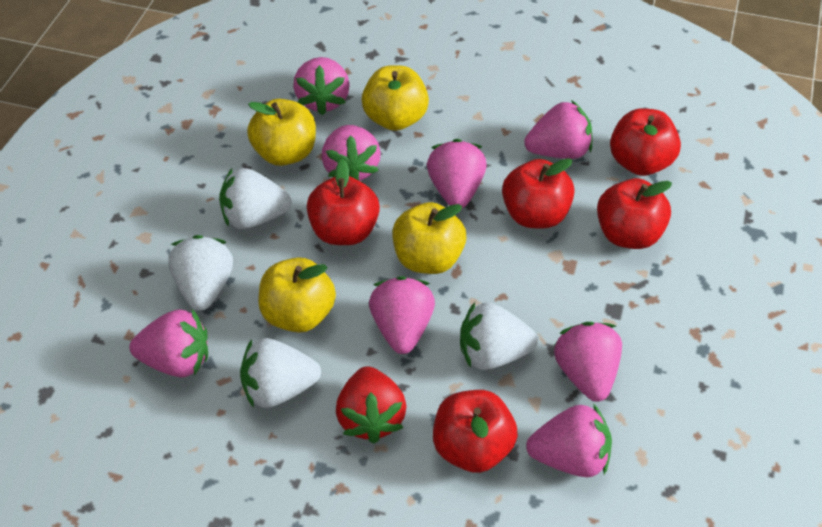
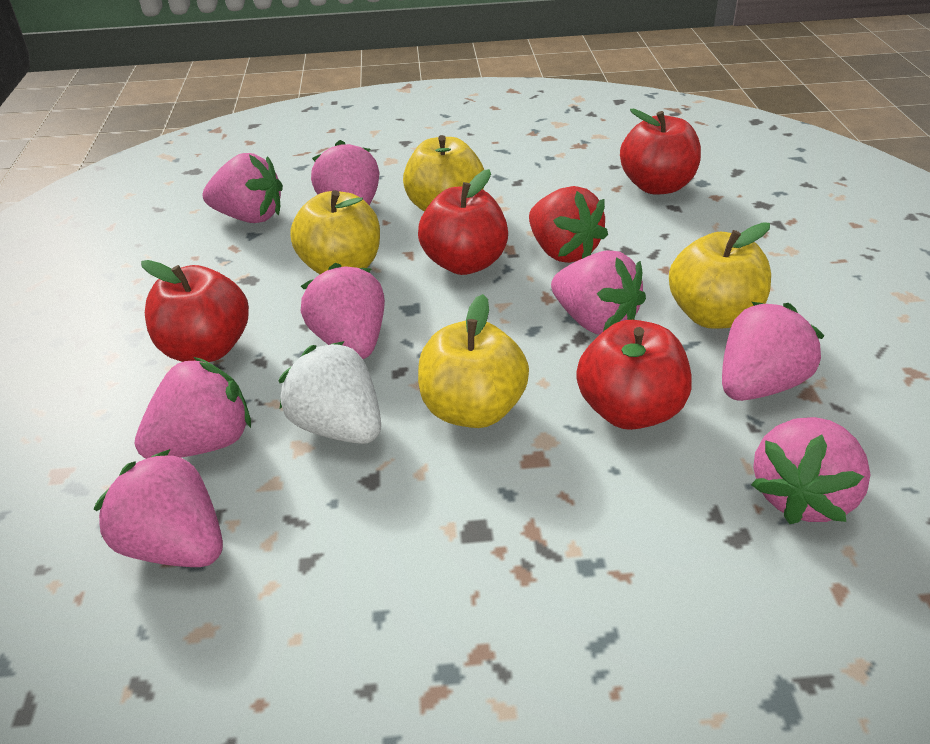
red apple: 5 -> 4
white strawberry: 4 -> 1

